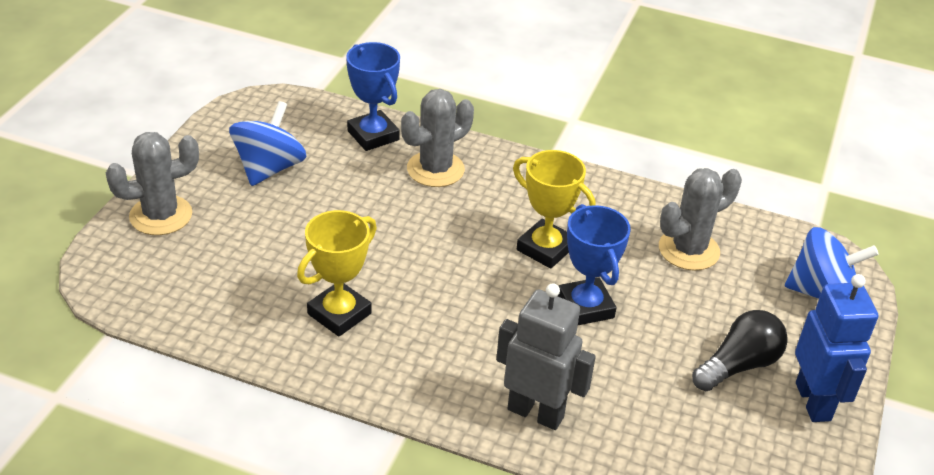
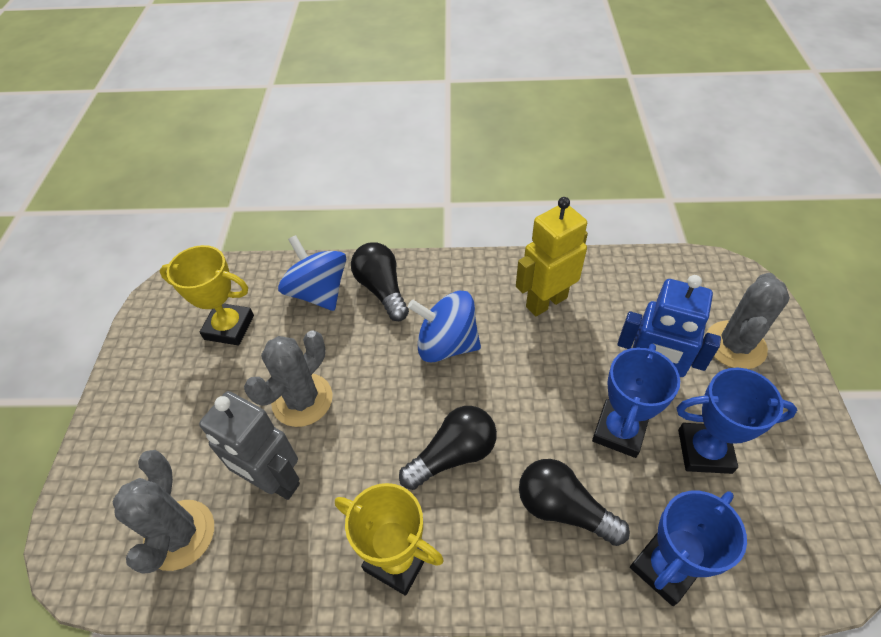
black light bulb: 1 -> 3
blue trophy: 2 -> 3
yellow robot: 0 -> 1

